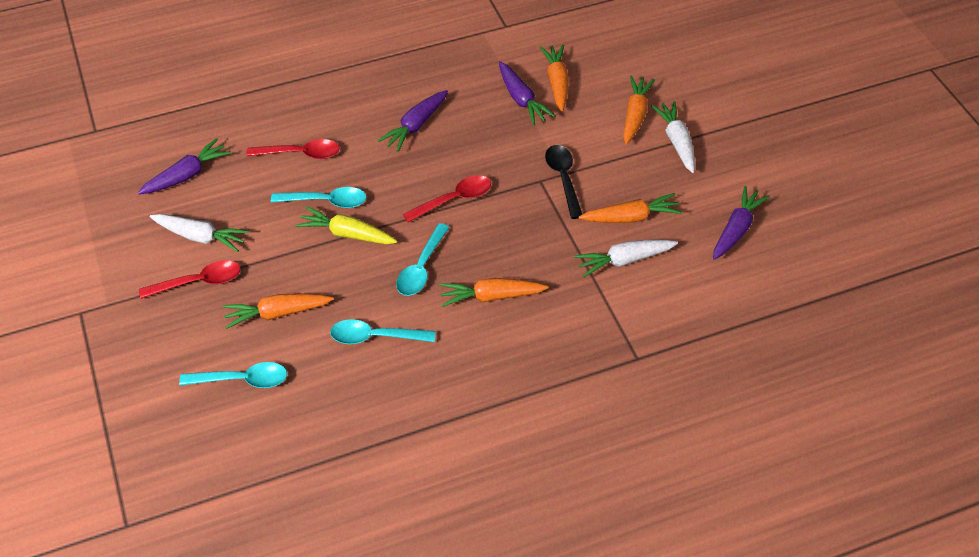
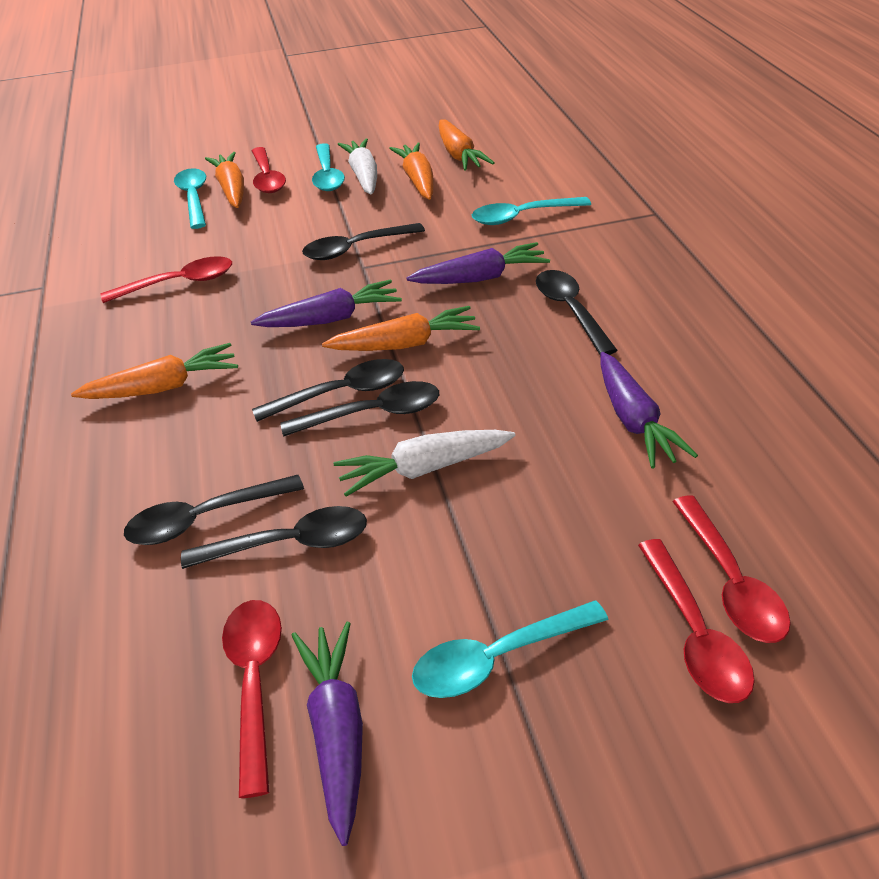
black spoon: 1 -> 6
red spoon: 3 -> 5
white carrot: 3 -> 2
yellow carrot: 1 -> 0

